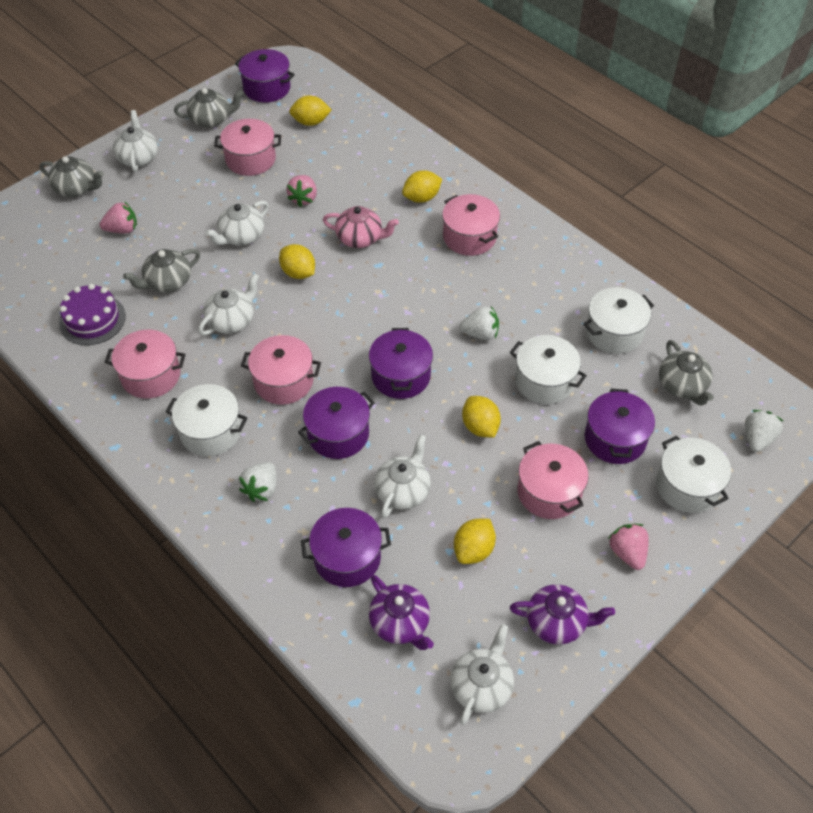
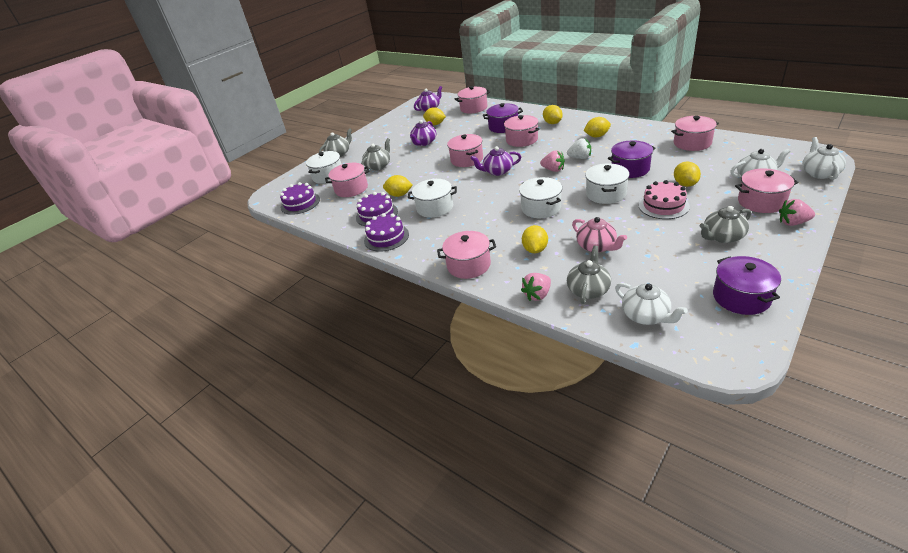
pink cake: 0 -> 1
pink pot: 5 -> 7
purple cake: 1 -> 3
purple pot: 5 -> 3
purple teapot: 2 -> 3
white strawberry: 3 -> 1
white teapot: 5 -> 3
yellow lemon: 5 -> 6

